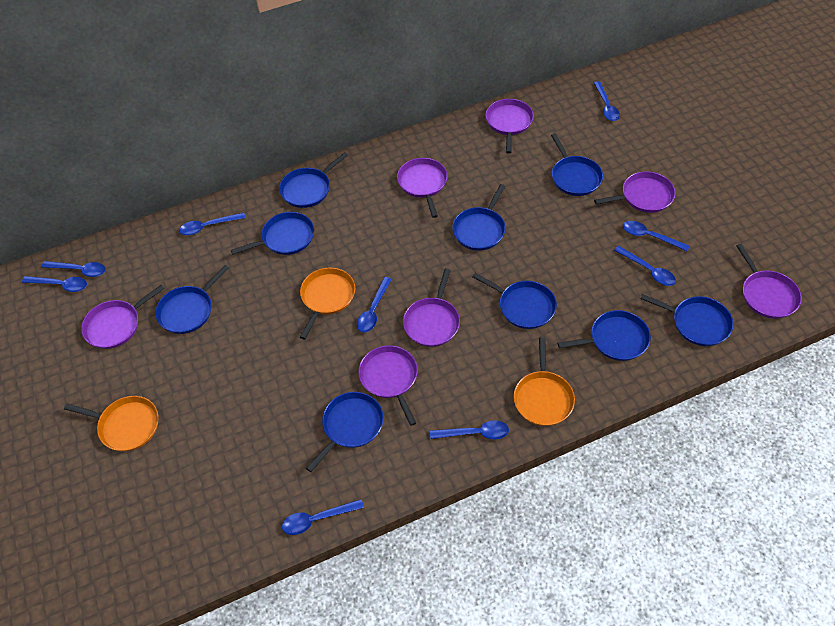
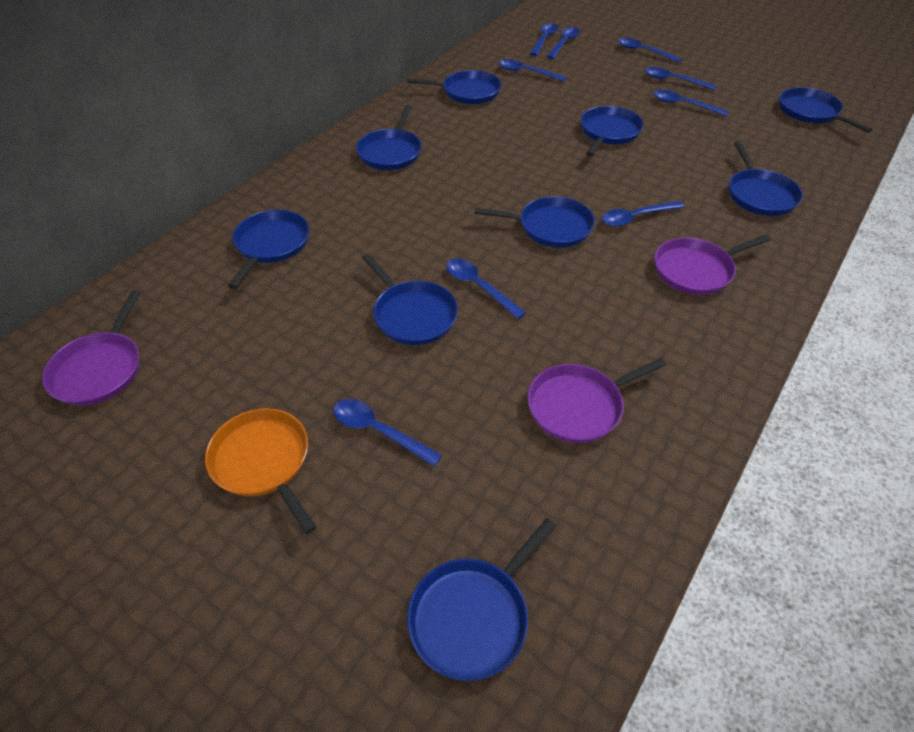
orange pan: 3 -> 1
purple pan: 7 -> 3

